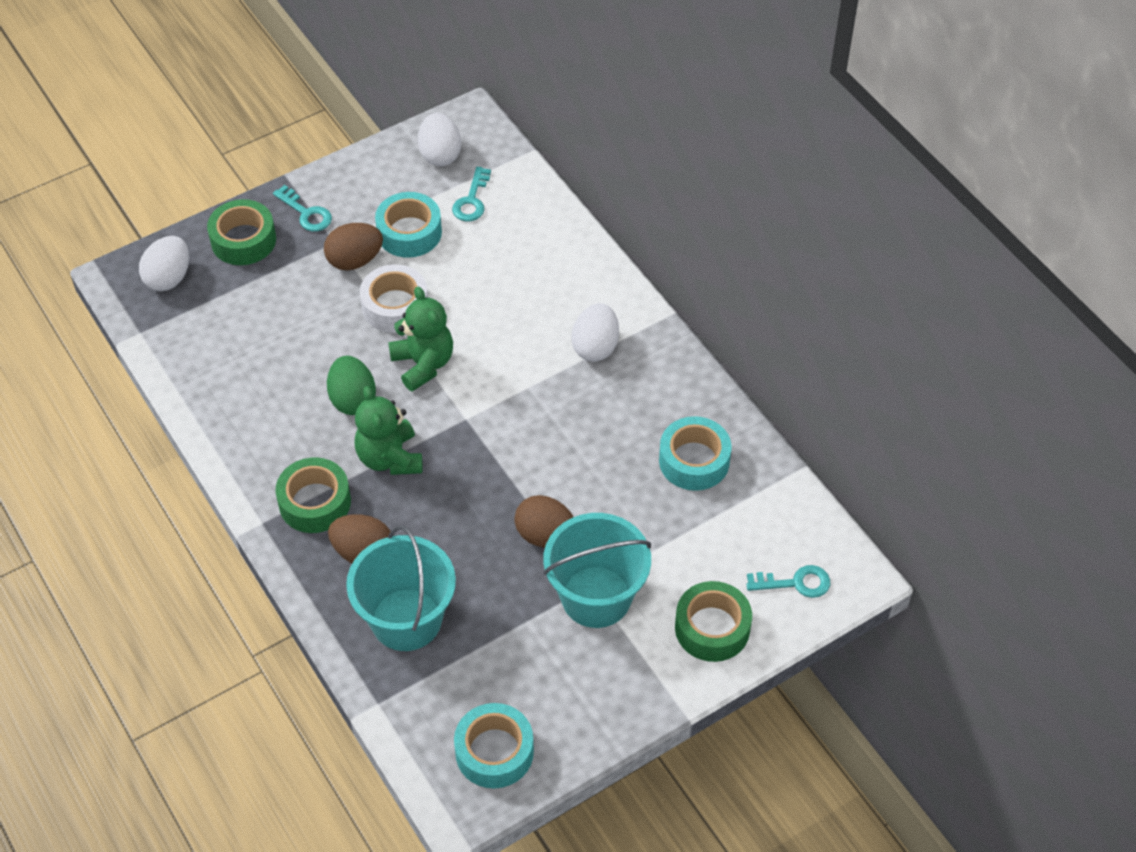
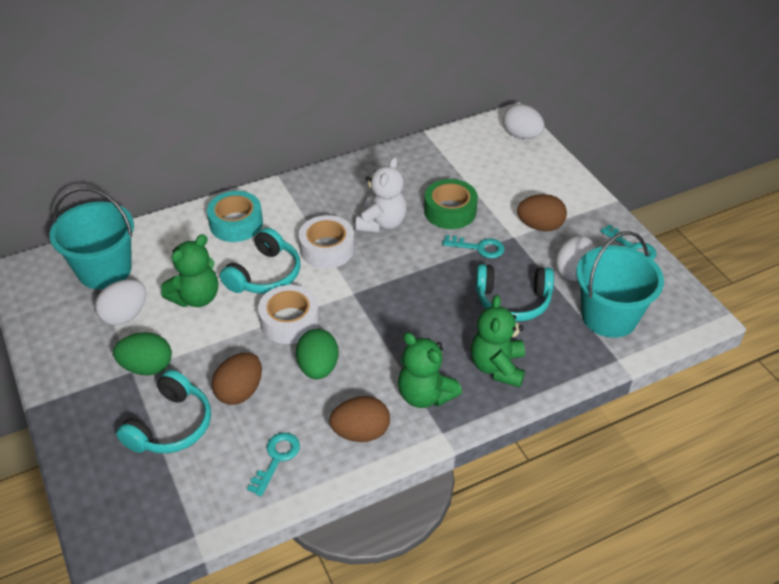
green egg: 1 -> 2
green tape: 3 -> 1
green teddy bear: 2 -> 3
turquoise headphones: 0 -> 3
turquoise tape: 3 -> 1
white tape: 1 -> 2
white teddy bear: 0 -> 1

